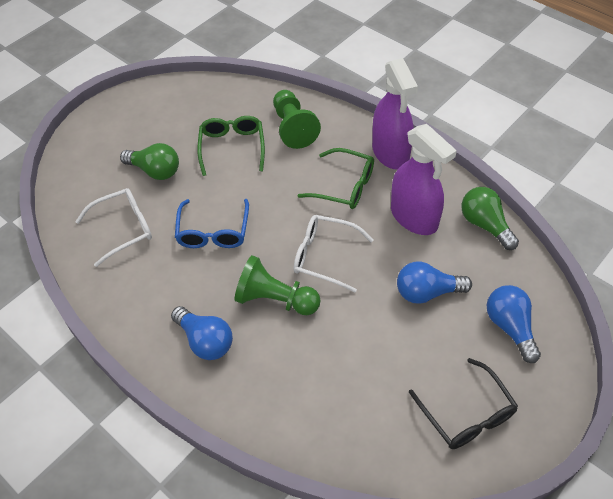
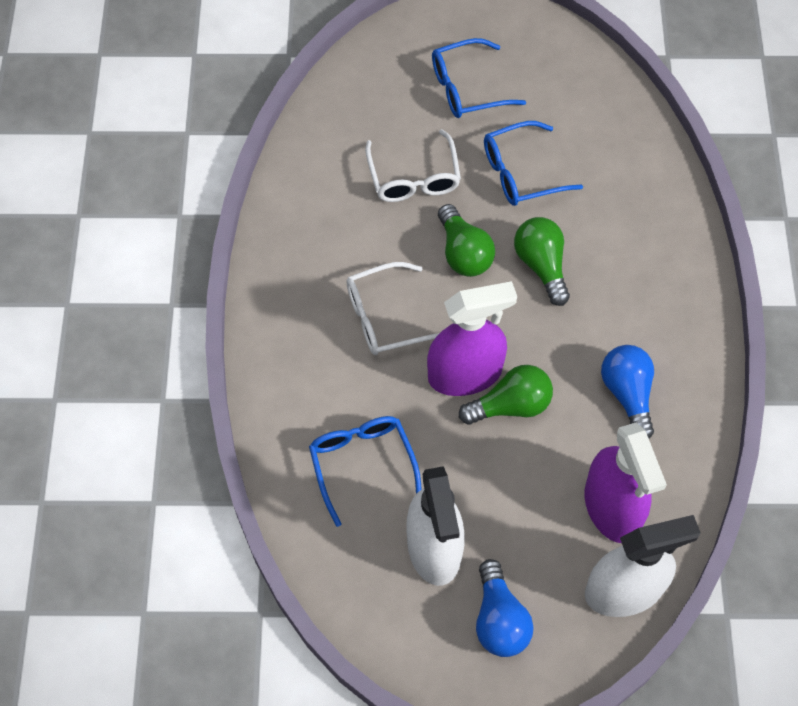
black glasses: 1 -> 0
blue glasses: 1 -> 3
blue light bulb: 3 -> 2
green glasses: 2 -> 0
green light bulb: 2 -> 3
green pawn: 2 -> 0
white spray bottle: 0 -> 2

